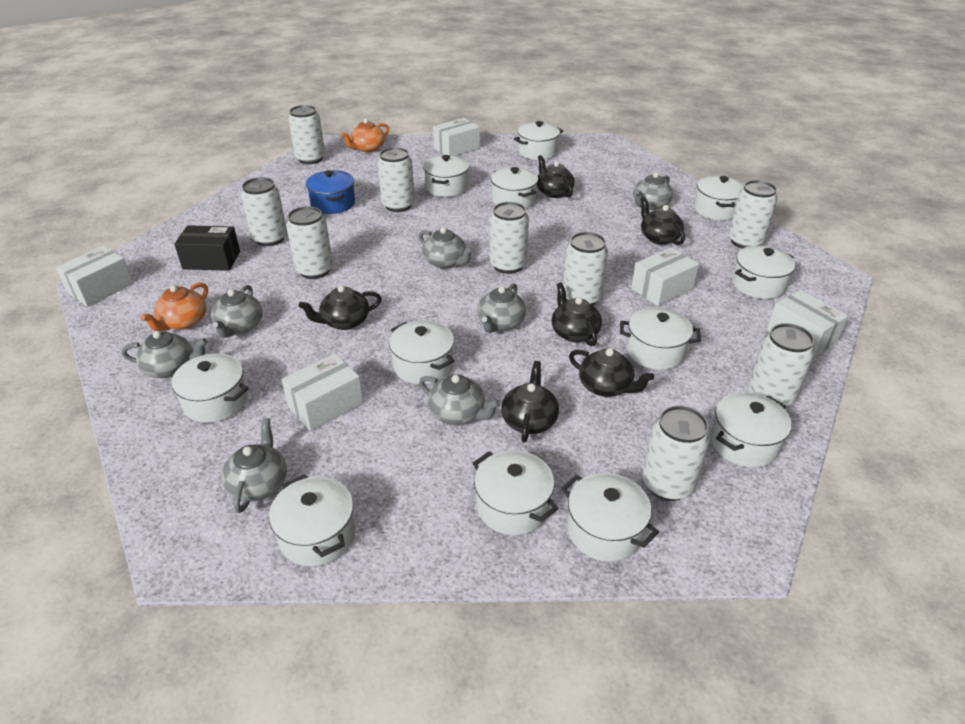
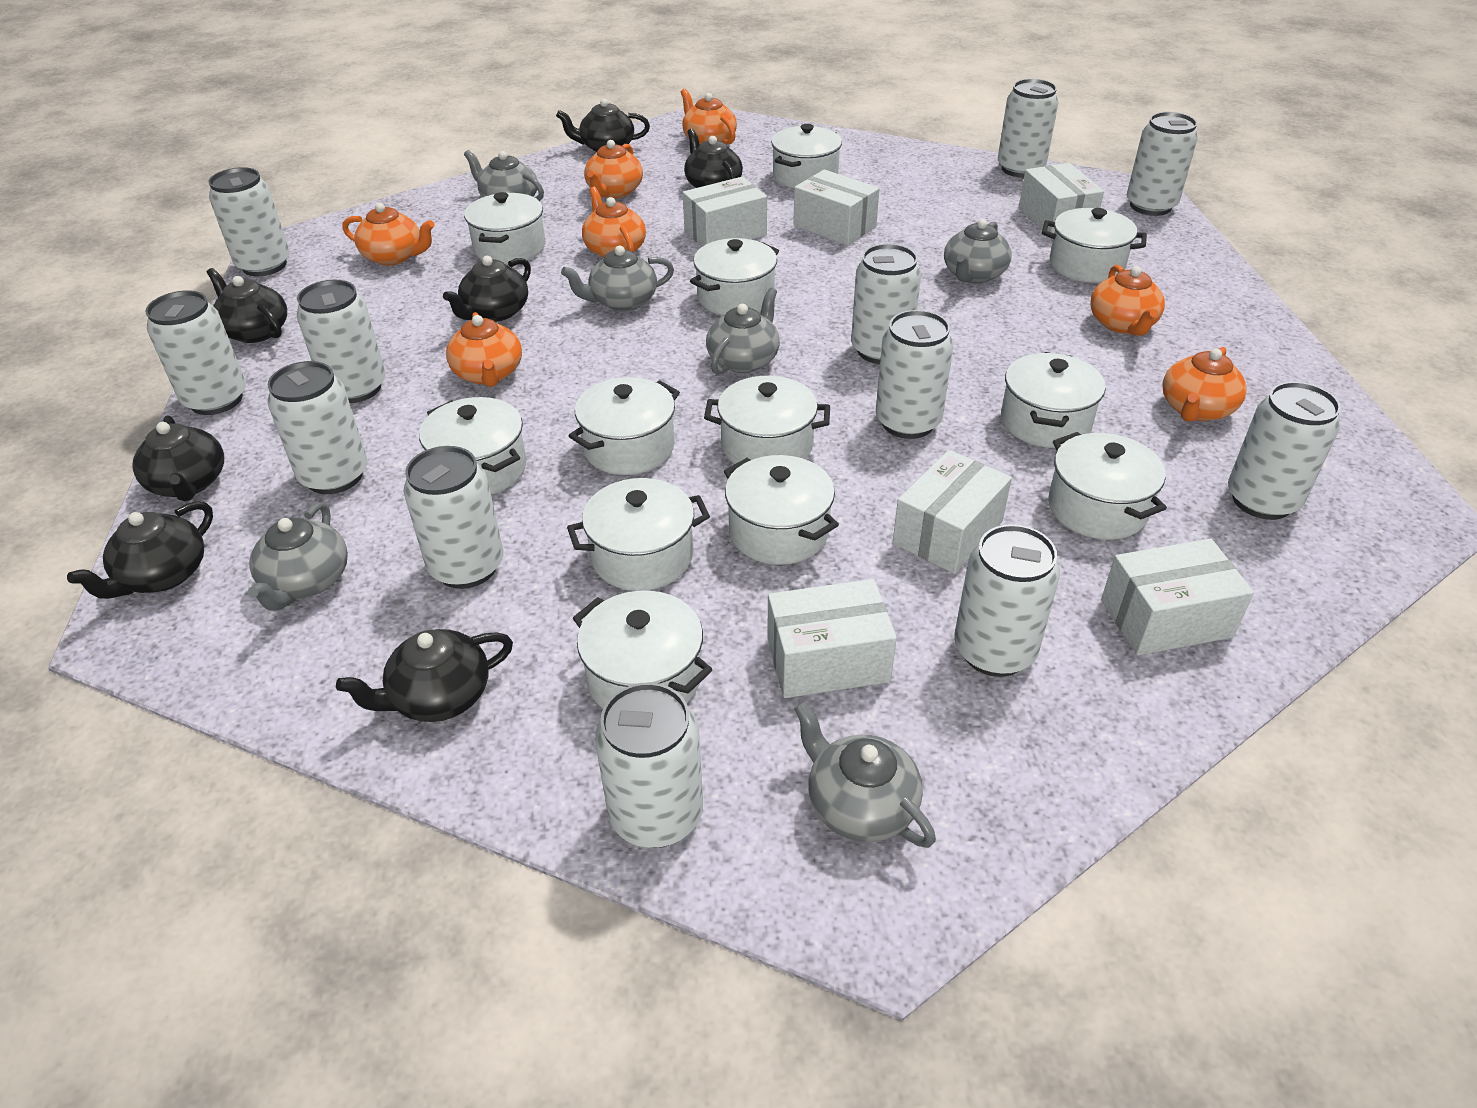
black box: 1 -> 0
black teapot: 6 -> 7
blue pot: 1 -> 0
grey teapot: 7 -> 6
orange teapot: 2 -> 7
white box: 5 -> 6
white can: 9 -> 12

